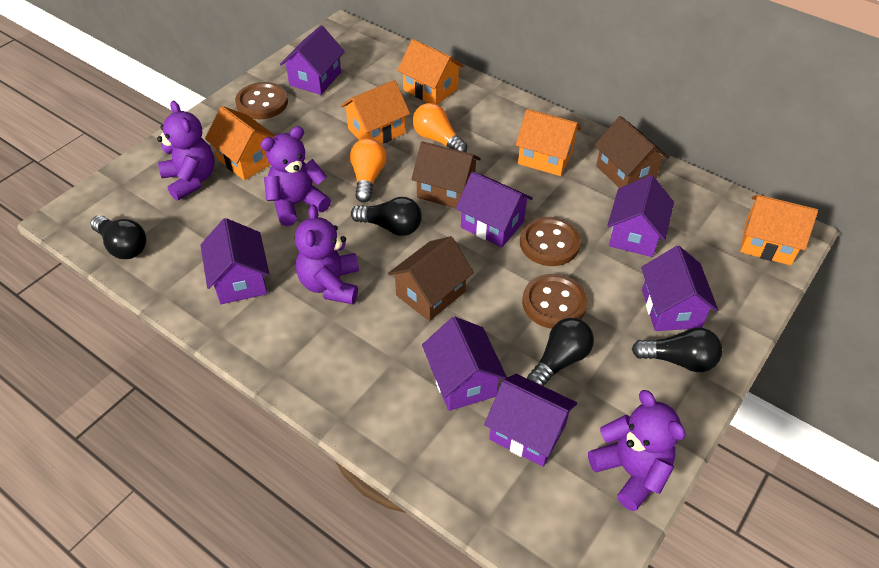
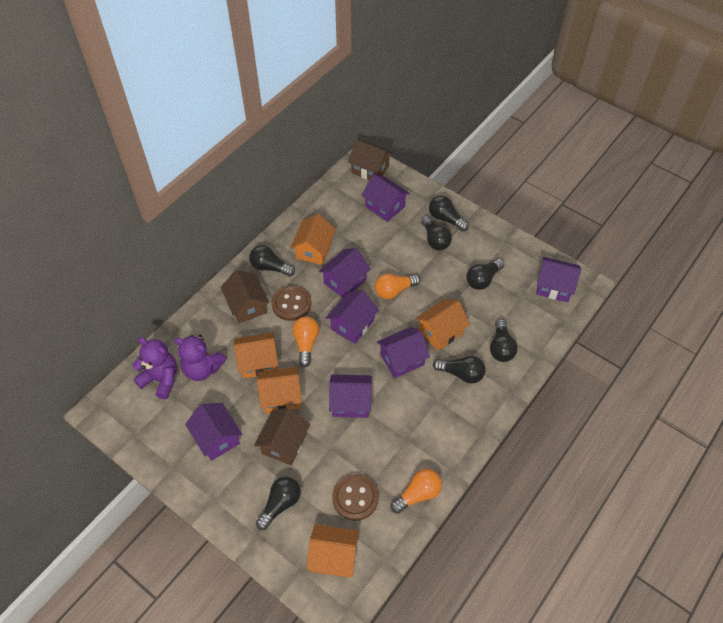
black light bulb: 4 -> 7
brown button: 3 -> 2
orange light bulb: 2 -> 3
purple teddy bear: 4 -> 2

